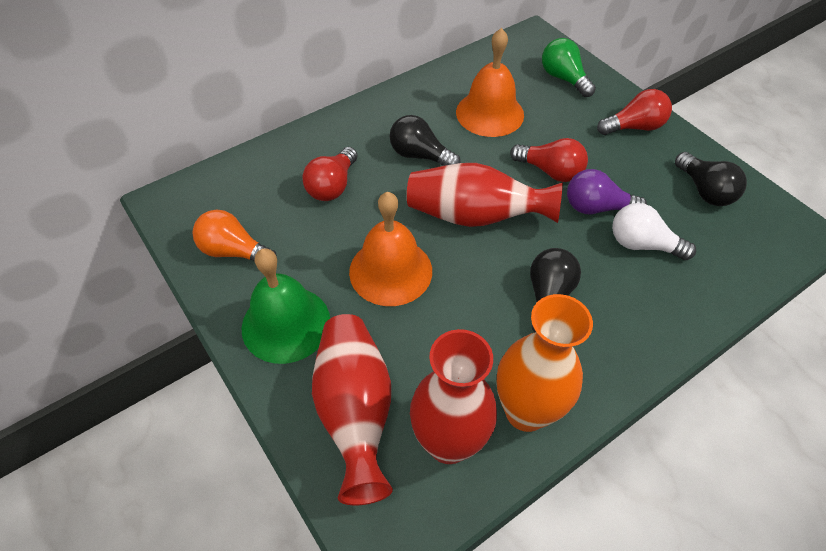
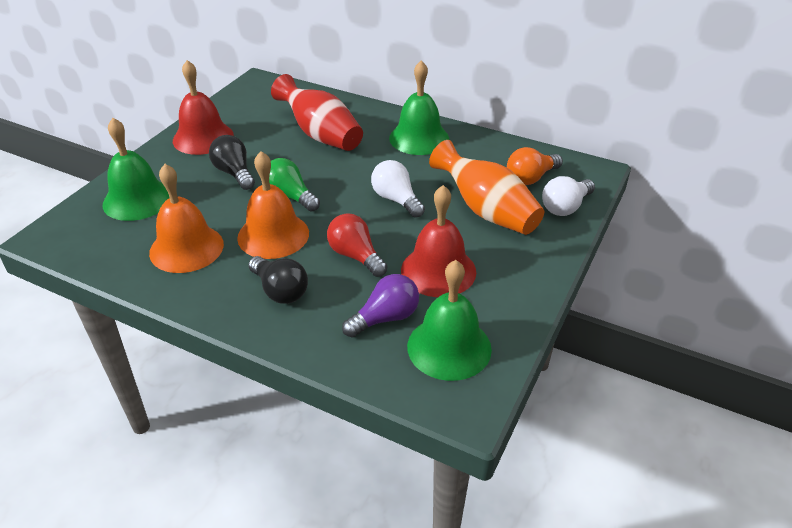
black light bulb: 3 -> 2
green bell: 1 -> 3
red bell: 0 -> 2
red light bulb: 3 -> 1
red vase: 3 -> 1
white light bulb: 1 -> 2

